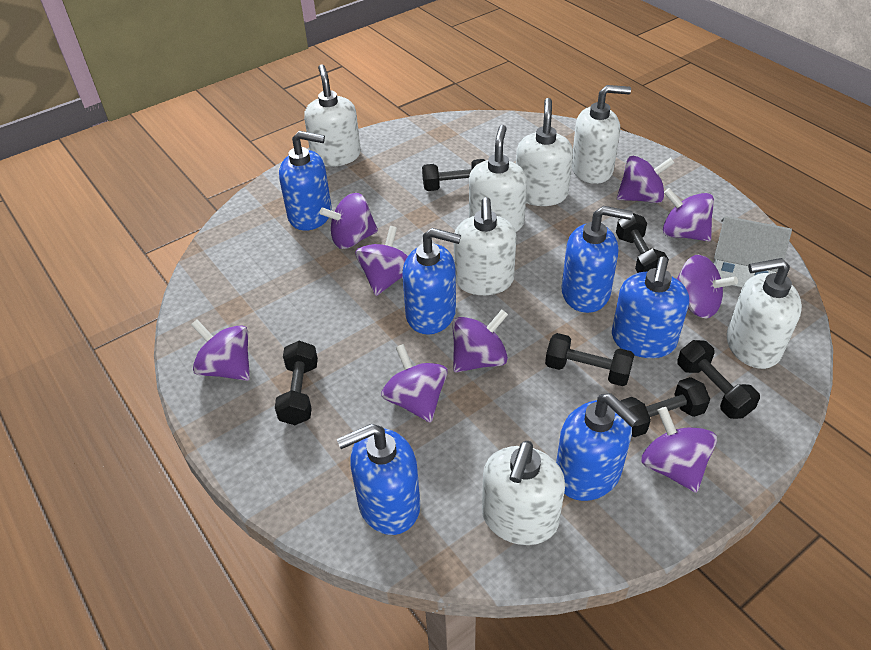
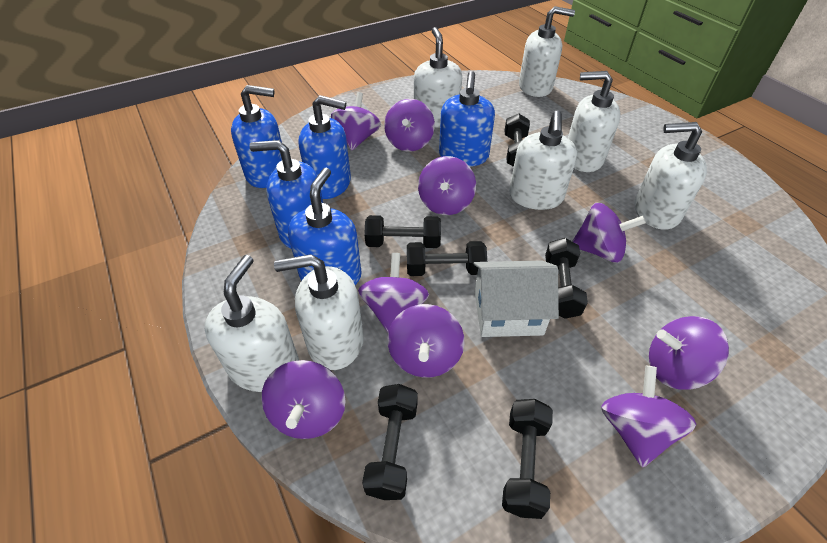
blue soap dispenser: 6 -> 5

